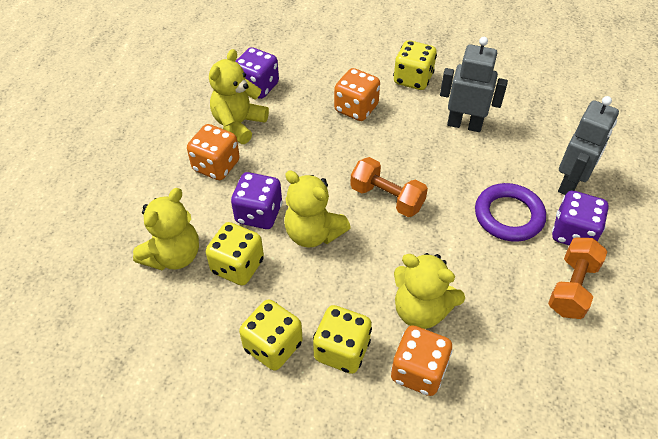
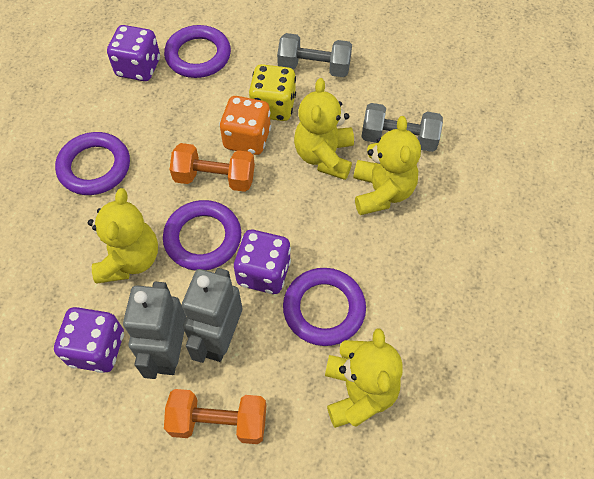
grey dumbbell: 0 -> 2
orange dice: 3 -> 1
purple ring: 1 -> 4
yellow dice: 4 -> 1

